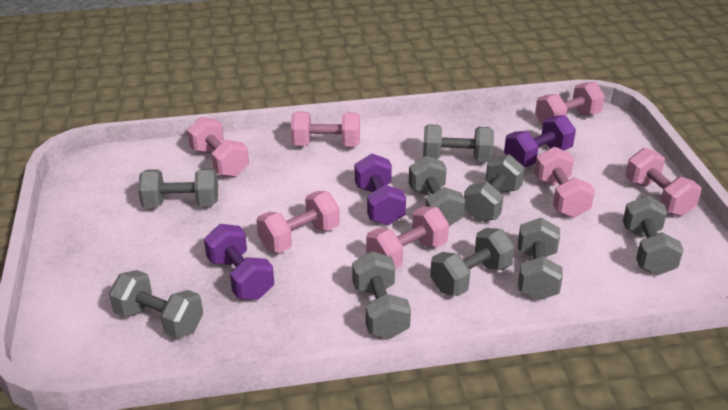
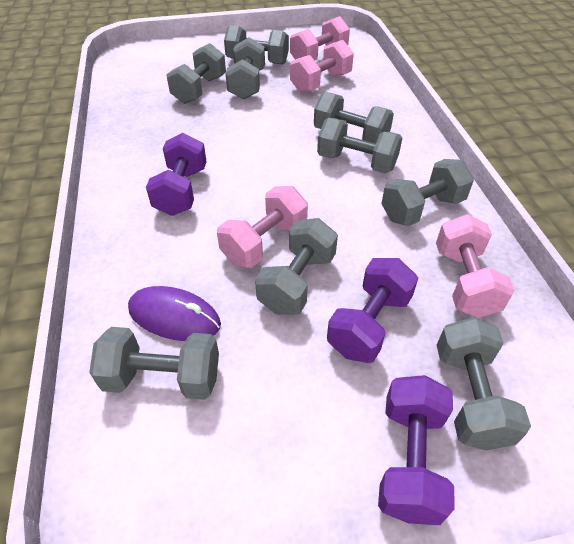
pink dumbbell: 7 -> 4
purple mouse: 0 -> 1

